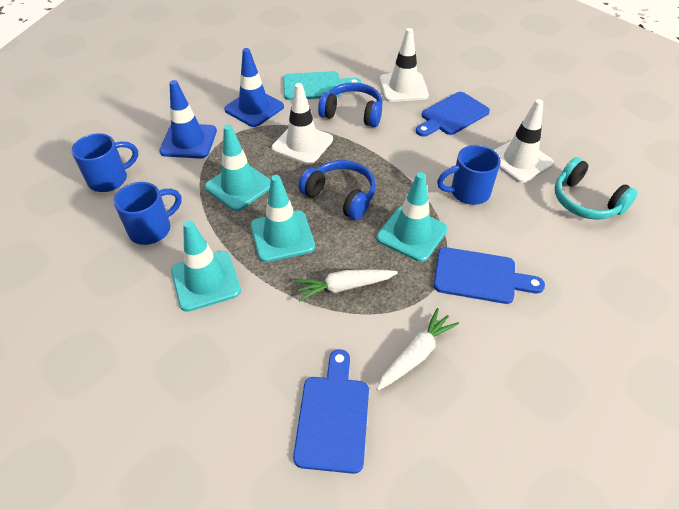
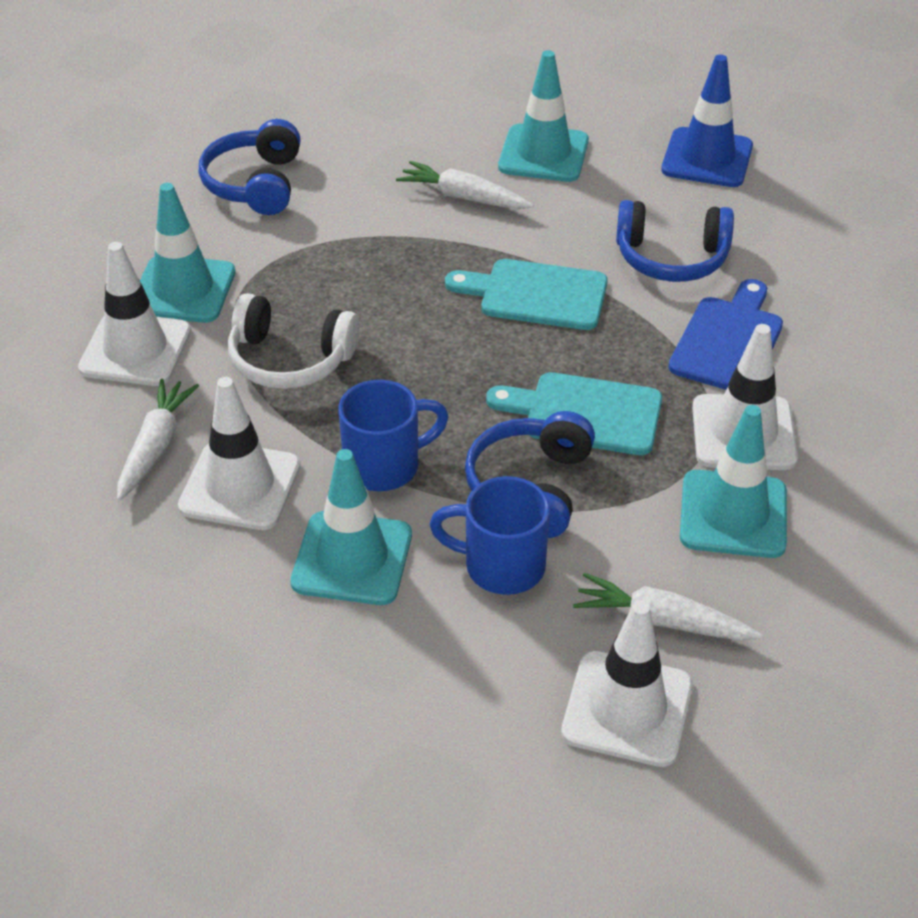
blue cutting board: 3 -> 1
blue headphones: 2 -> 3
blue mug: 3 -> 2
blue traffic cone: 2 -> 1
turquoise cutting board: 1 -> 2
turquoise headphones: 1 -> 0
white carrot: 2 -> 3
white headphones: 0 -> 1
white traffic cone: 3 -> 4

